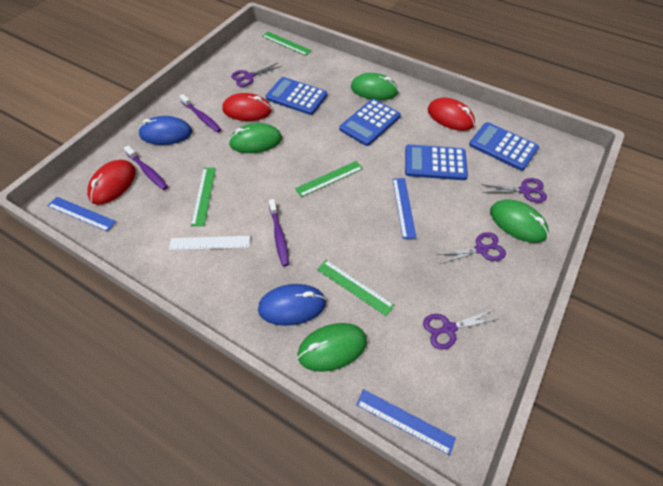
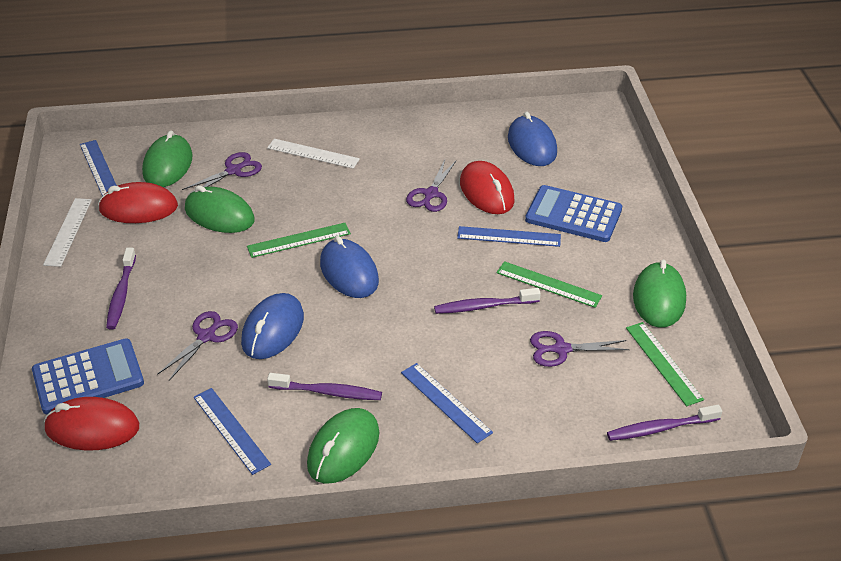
blue calculator: 4 -> 2
blue mouse: 2 -> 3
blue ruler: 3 -> 4
green ruler: 4 -> 3
purple toothbrush: 3 -> 4
white ruler: 1 -> 2

